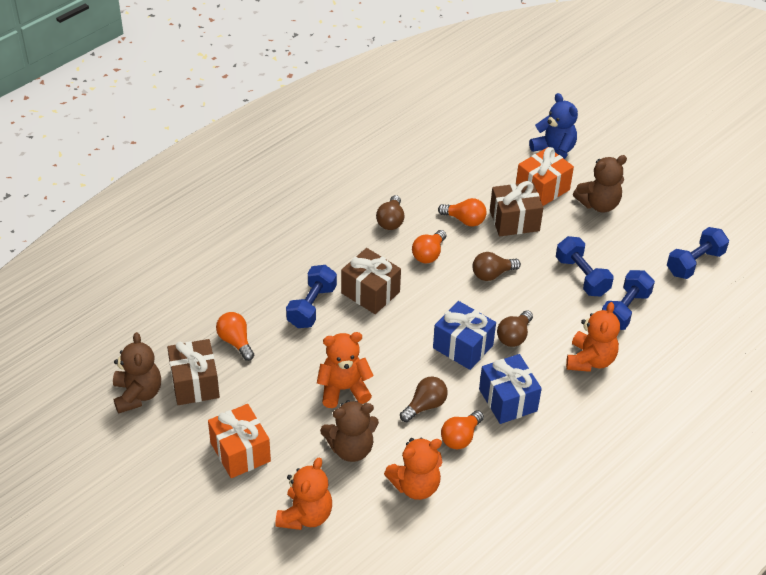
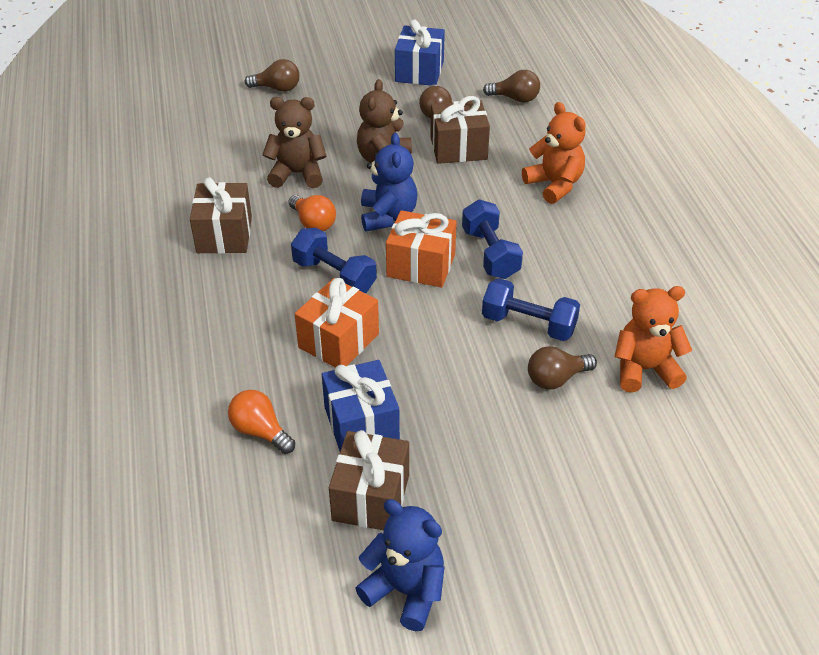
blue dumbbell: 4 -> 3
blue teddy bear: 1 -> 2
brown teddy bear: 3 -> 2
orange light bulb: 4 -> 2
orange teddy bear: 4 -> 2

